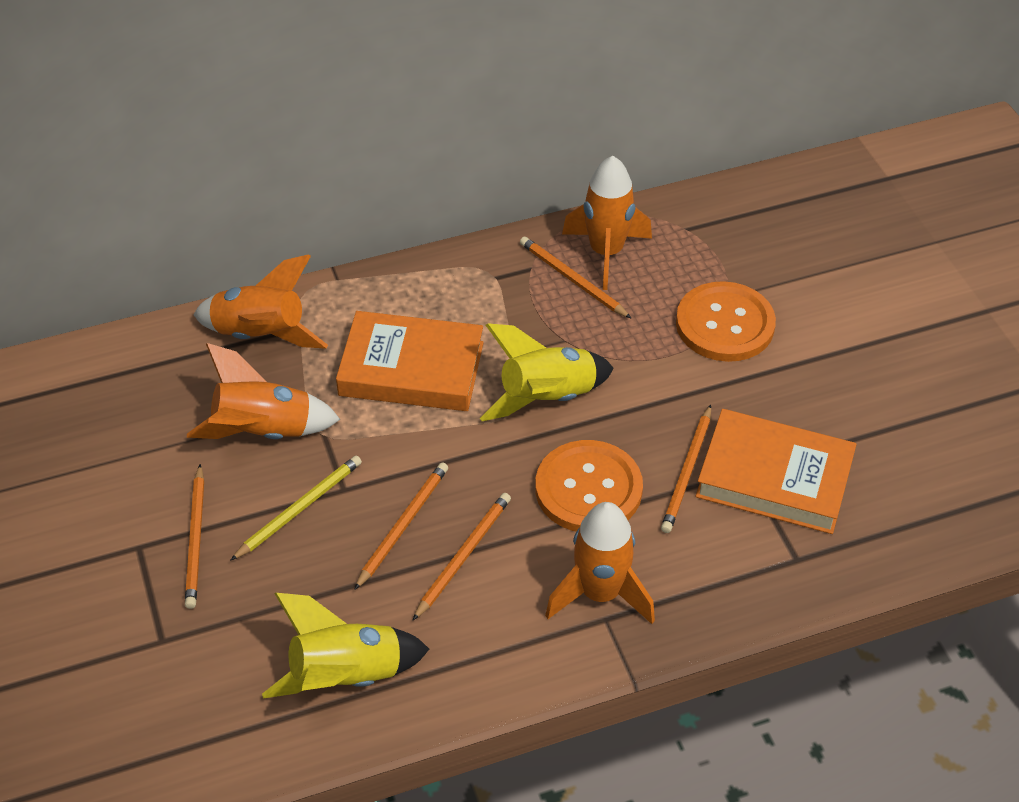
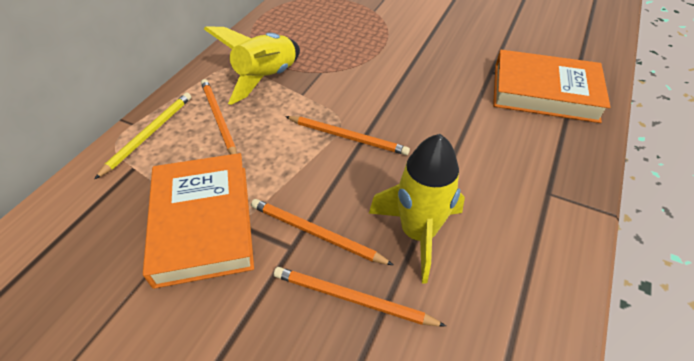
orange button: 2 -> 0
orange pencil: 5 -> 4
orange rocket: 4 -> 0

